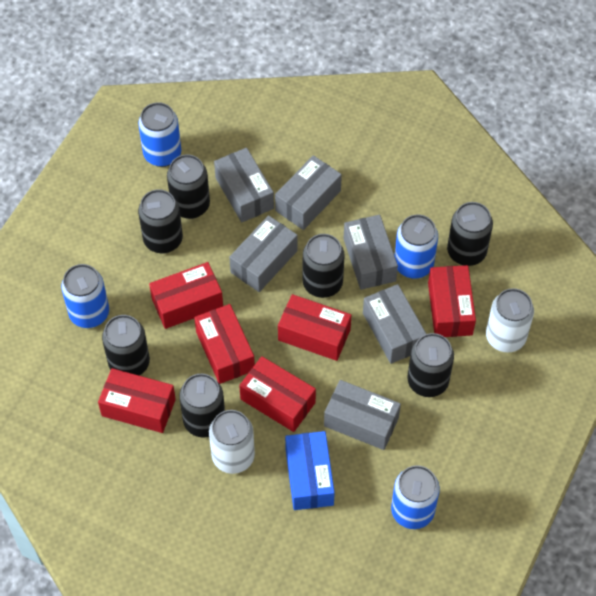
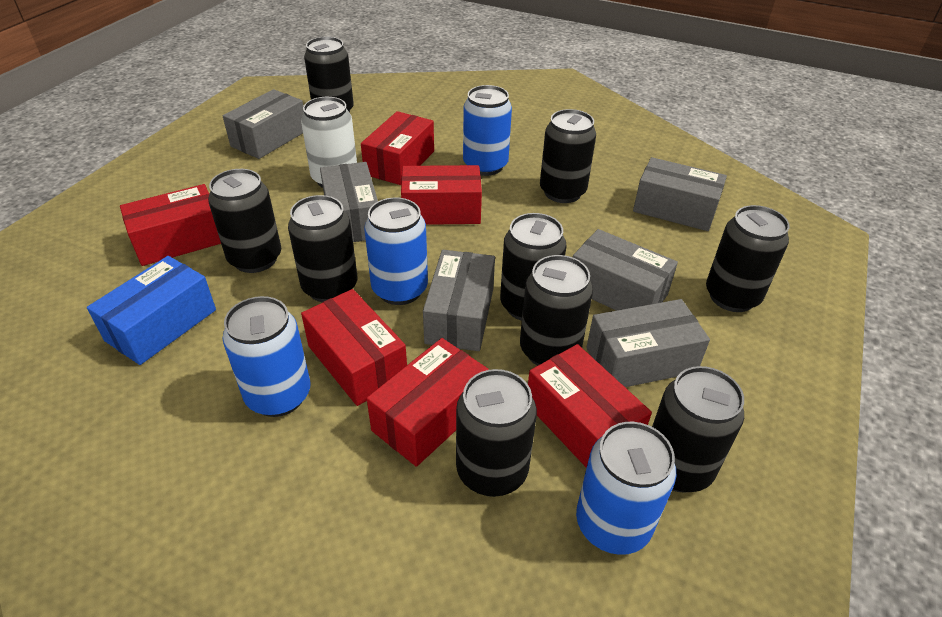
black can: 7 -> 9
white can: 2 -> 1

